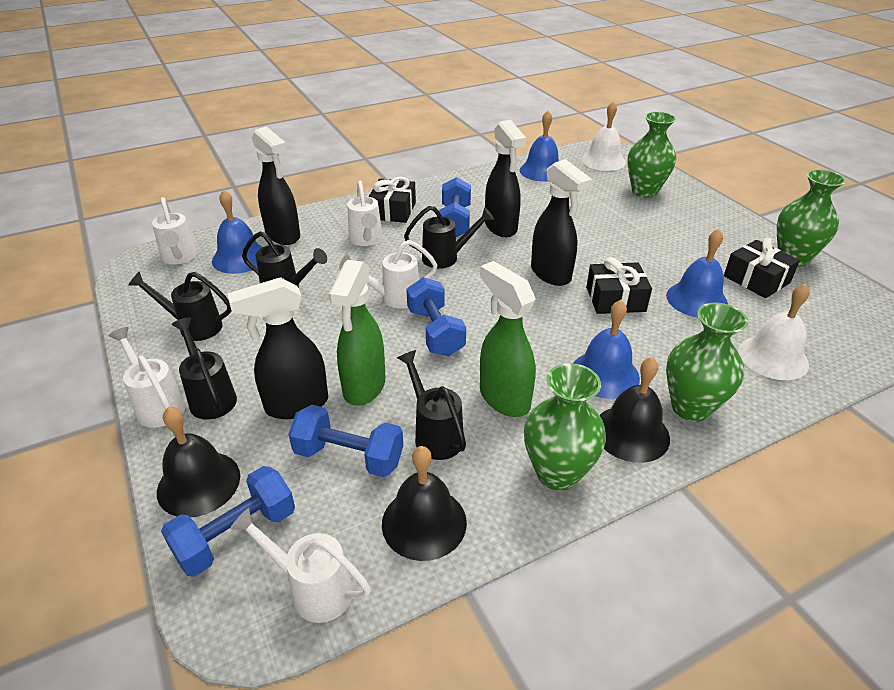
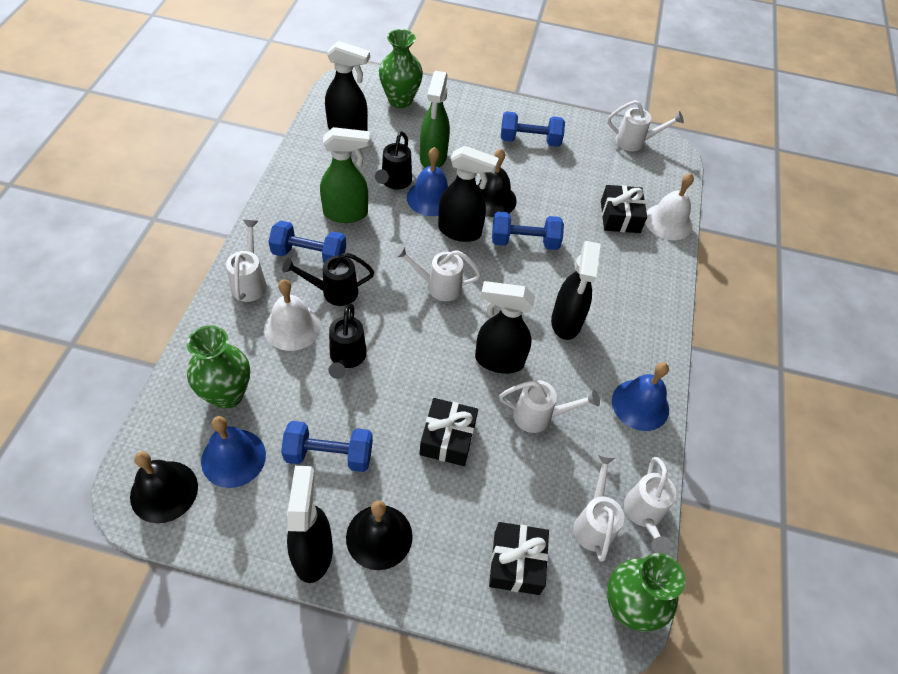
black spray bottle: 4 -> 5
black watering can: 5 -> 3
blue bell: 4 -> 3
green vase: 4 -> 3
white watering can: 5 -> 6

